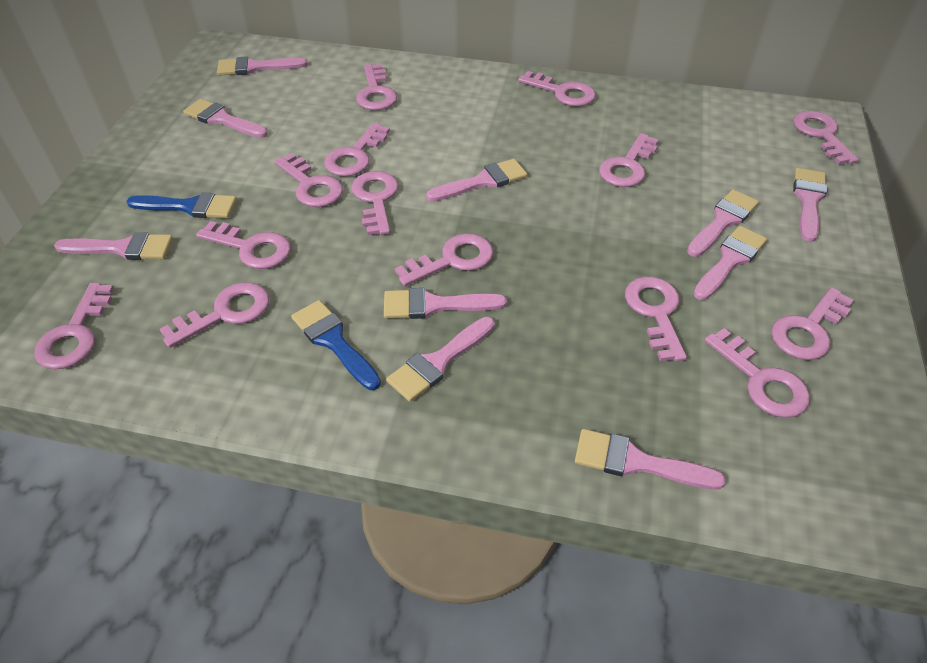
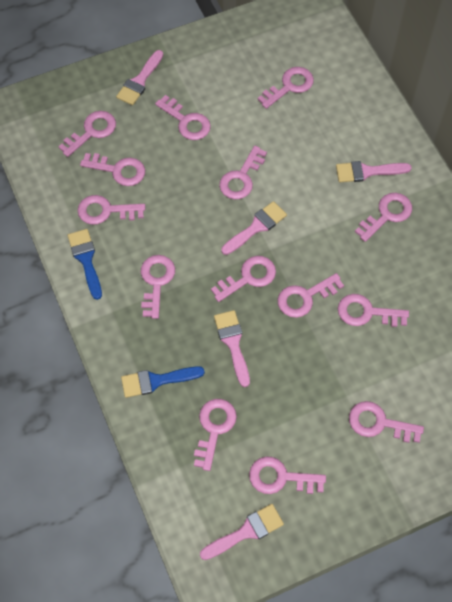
pink brush: 10 -> 5

